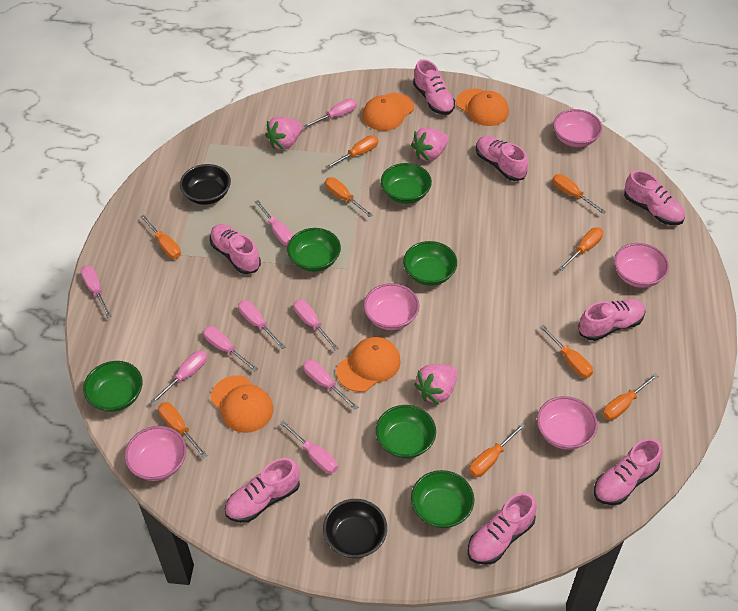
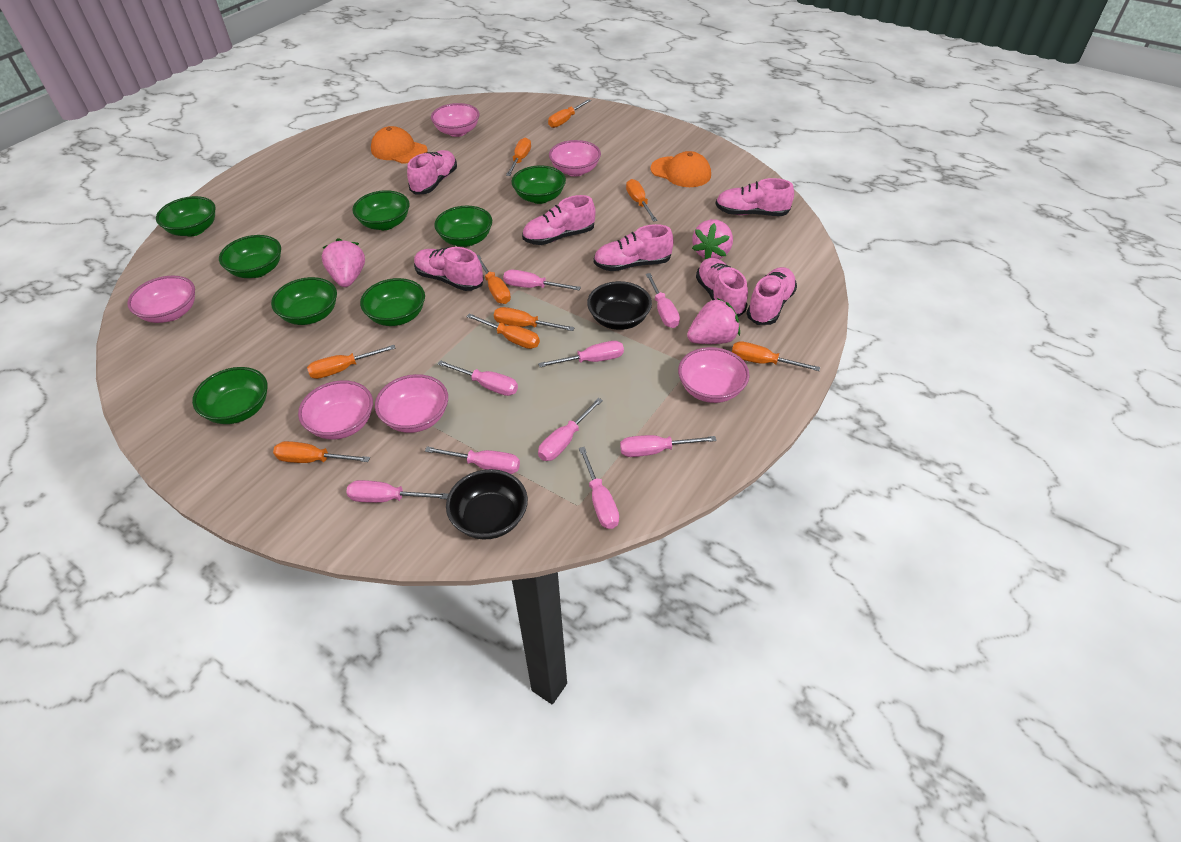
green bowl: 6 -> 8
orange cap: 4 -> 2
pink bowl: 5 -> 6
pink shoe: 8 -> 7

